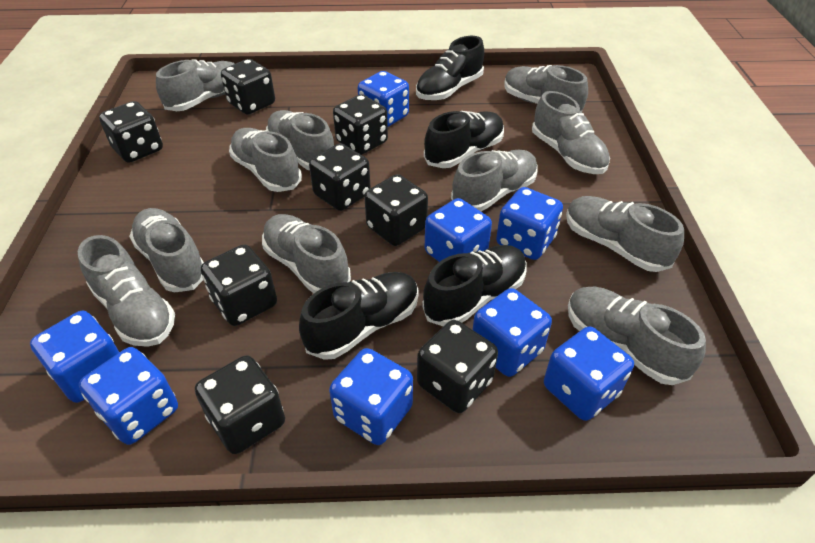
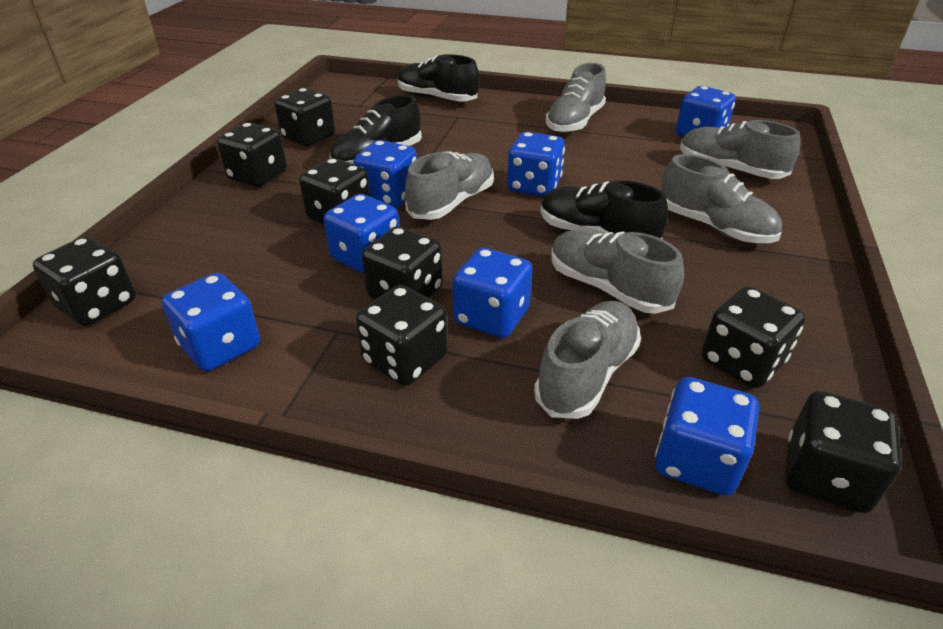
black shoe: 4 -> 3
blue dice: 8 -> 7
grey shoe: 11 -> 6

